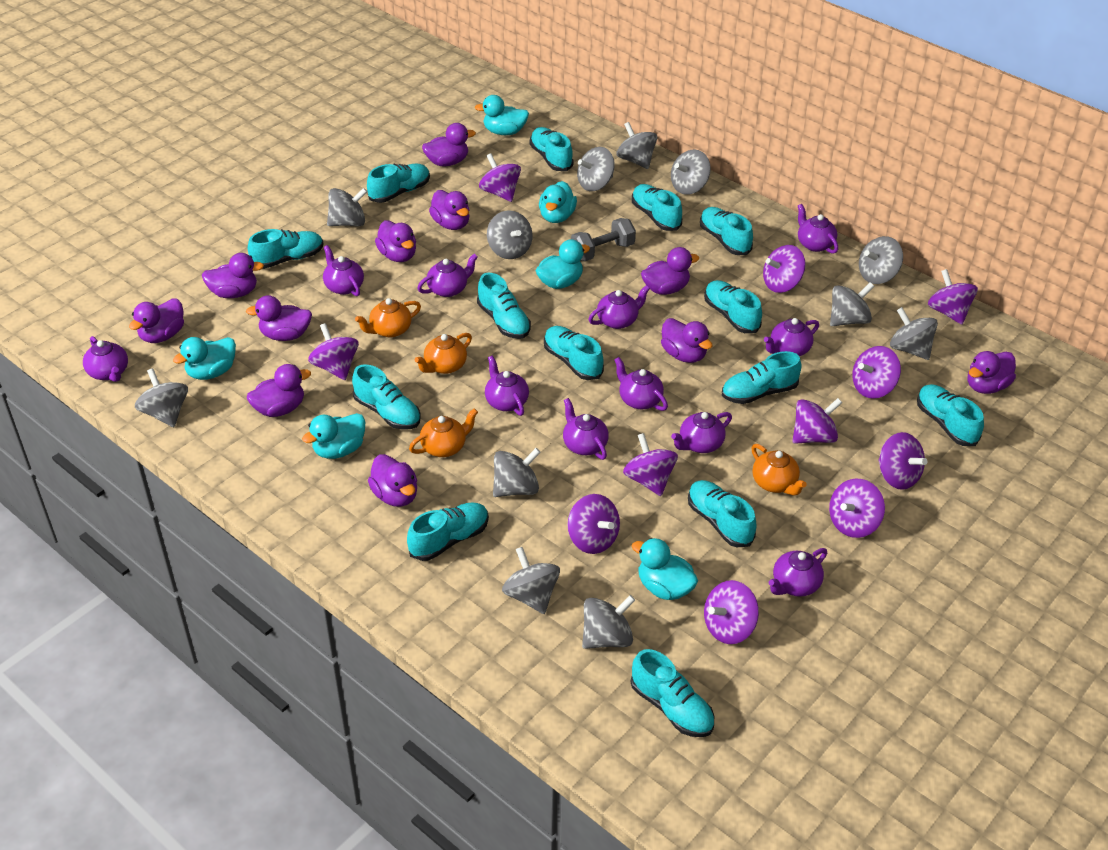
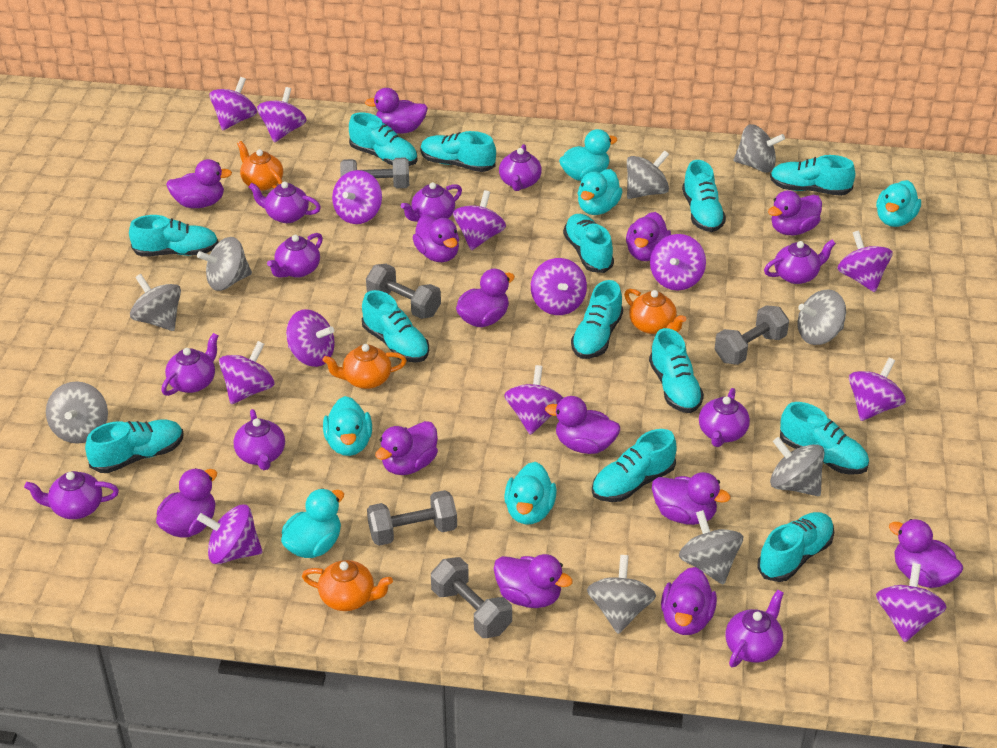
grey dumbbell: 1 -> 5
grey spinning top: 12 -> 9
purple duck: 11 -> 13
purple spinning top: 11 -> 13
purple teapot: 11 -> 10
turquoise shoe: 14 -> 13

